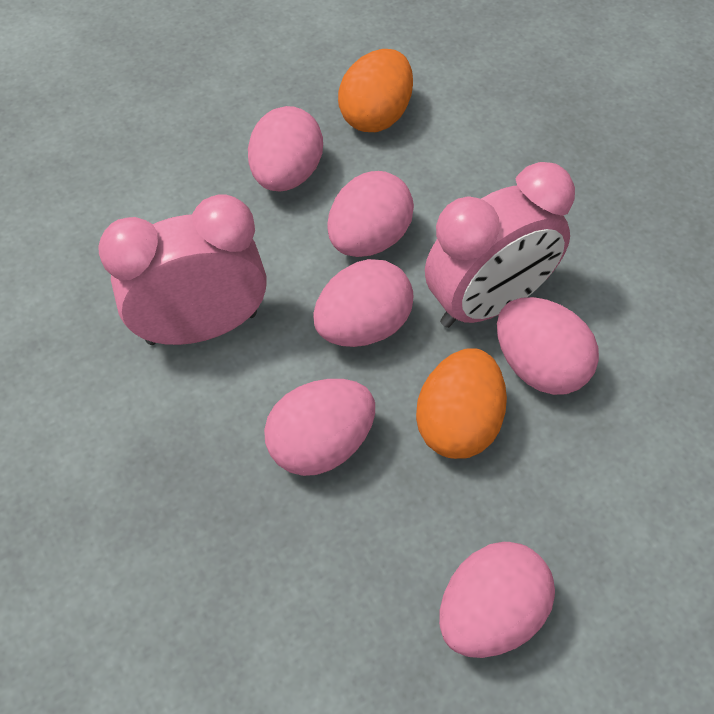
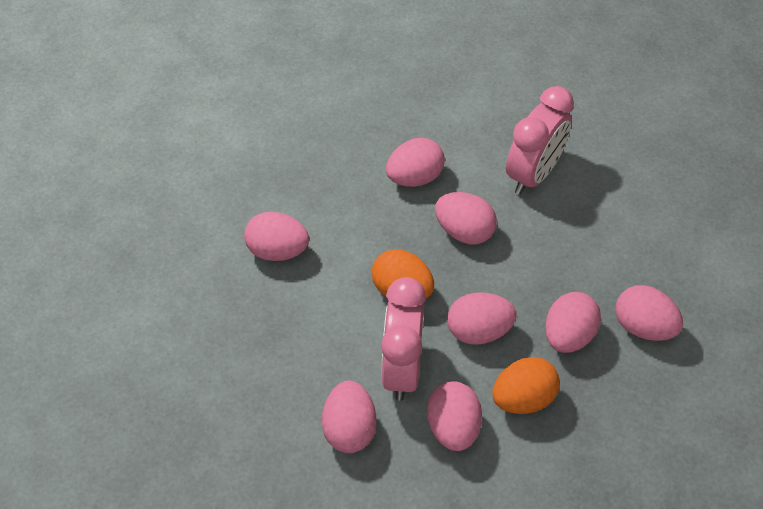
pink egg: 6 -> 8

